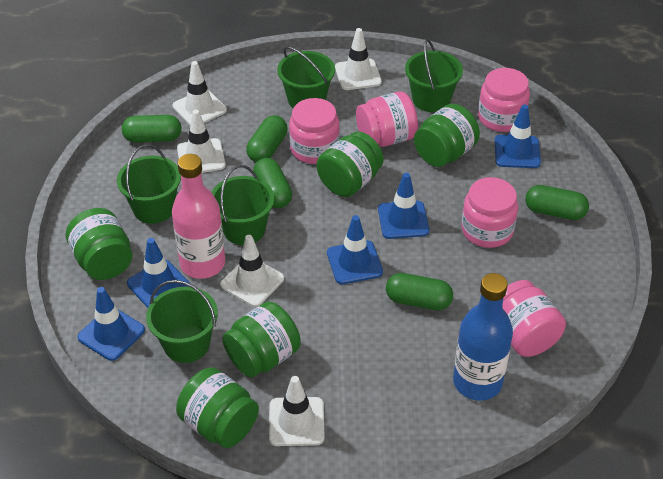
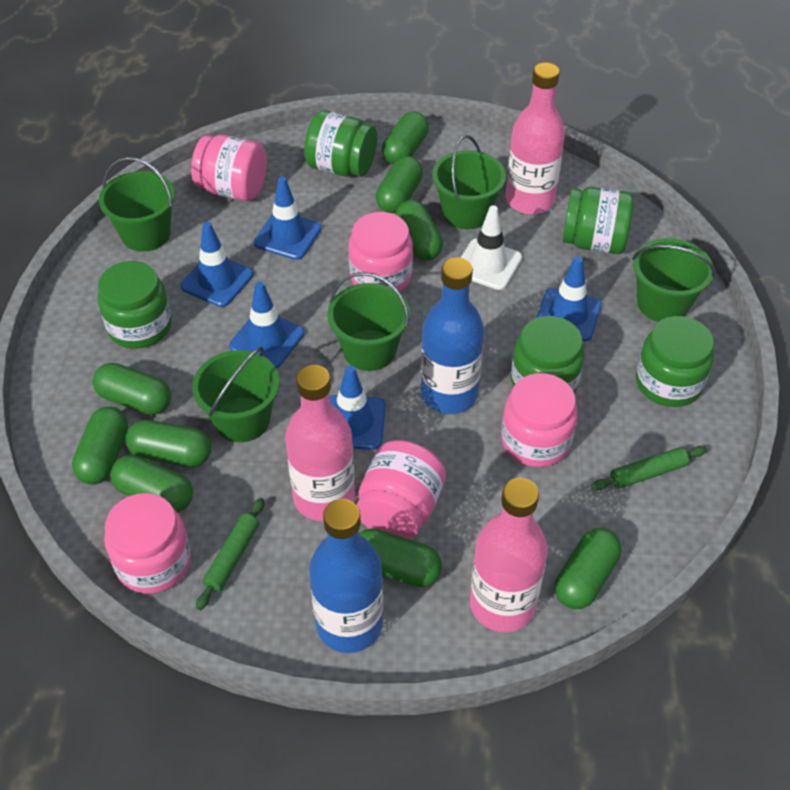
blue bottle: 1 -> 2
green capsule: 5 -> 9
green rolling pin: 0 -> 2
pink bottle: 1 -> 3
white traffic cone: 5 -> 1

